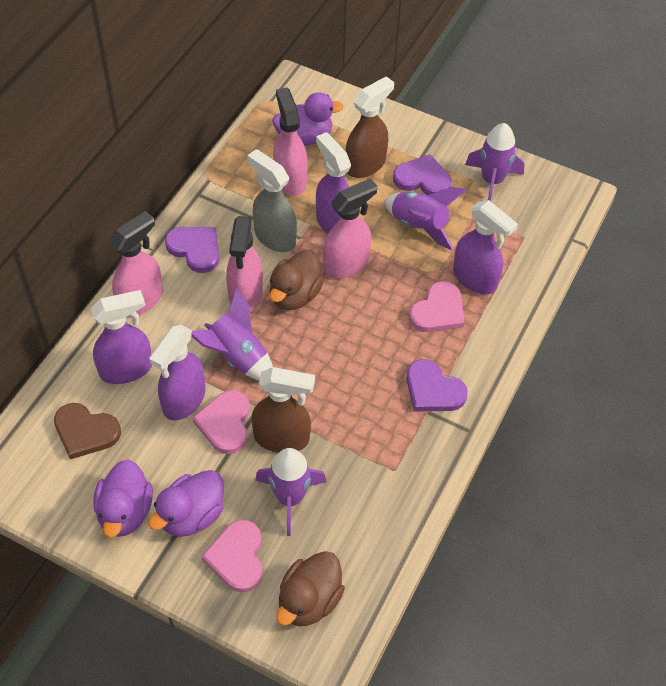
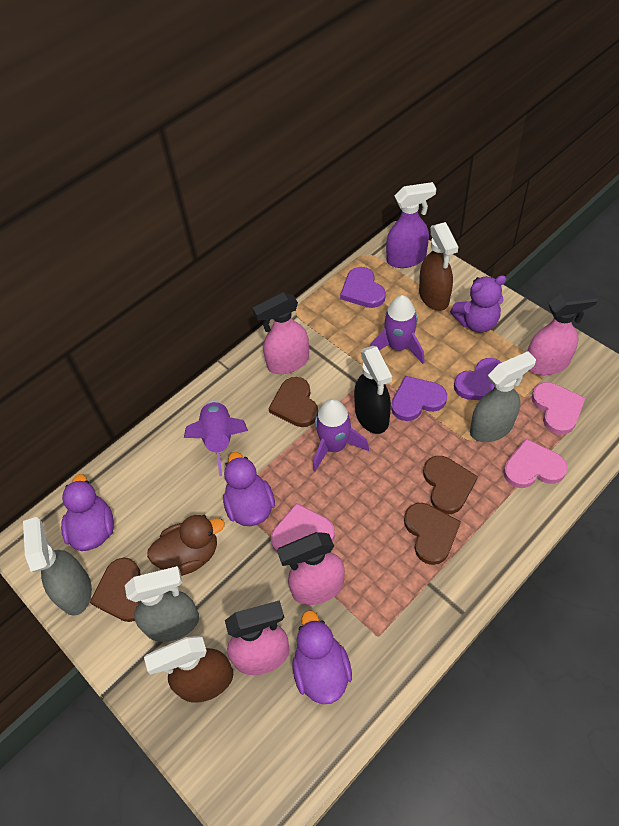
black spray bottle: 0 -> 1
brown duck: 2 -> 1
brown heart: 1 -> 4
grey spray bottle: 1 -> 3
purple rocket: 4 -> 3
purple spray bottle: 4 -> 1
purple teddy bear: 0 -> 1

